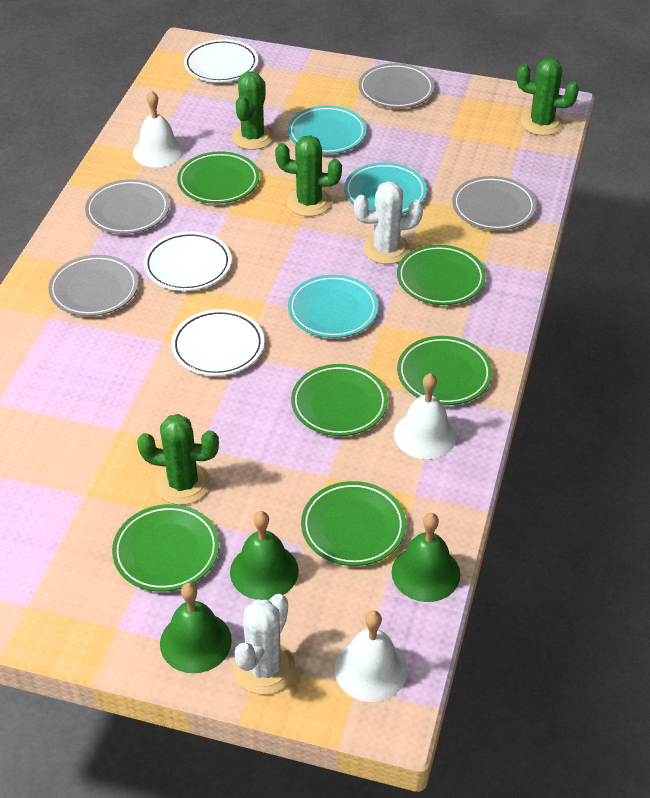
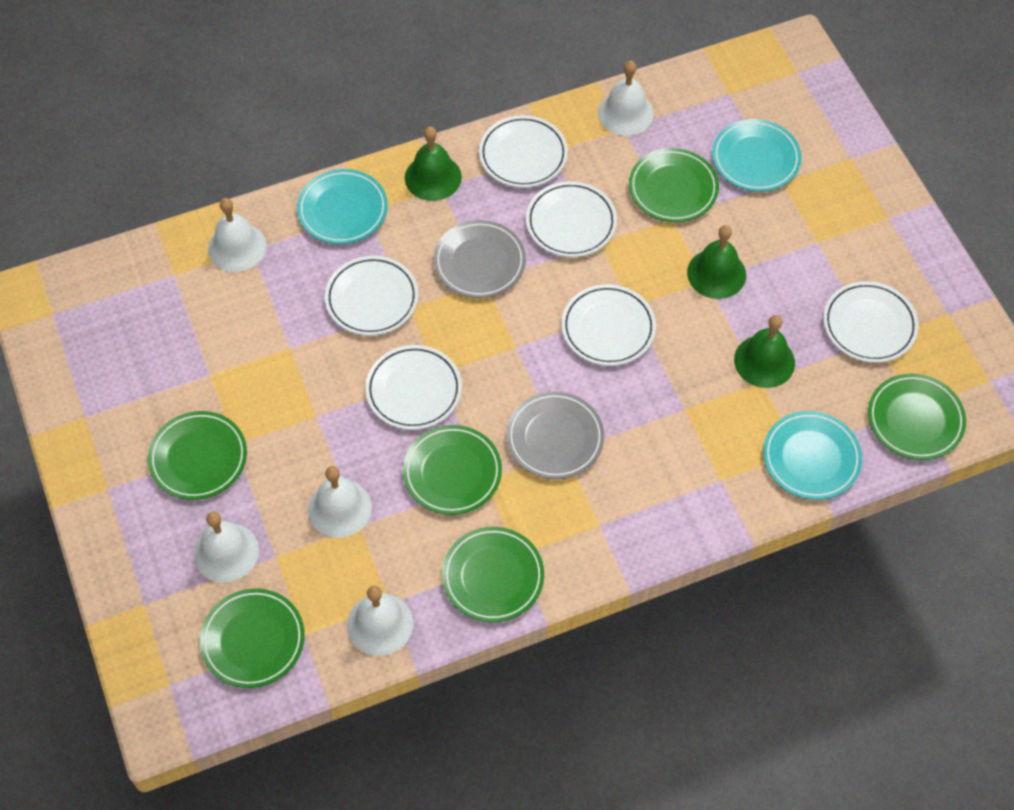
green cactus: 4 -> 0
grey plate: 4 -> 2
white bell: 3 -> 5
white cactus: 2 -> 0
white plate: 3 -> 6

